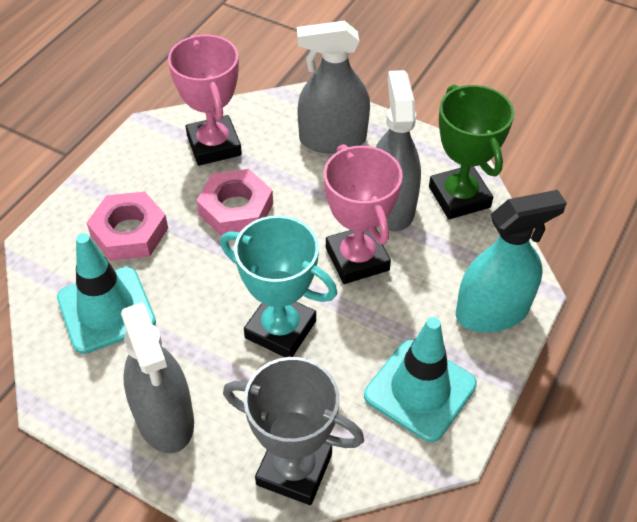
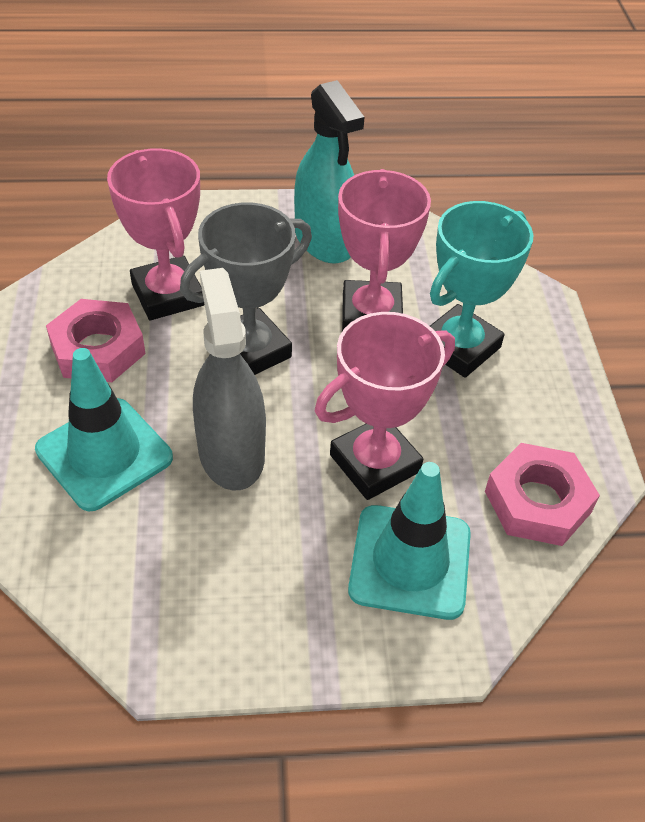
green trophy: 1 -> 0
grey spray bottle: 3 -> 1
pink trophy: 2 -> 3

